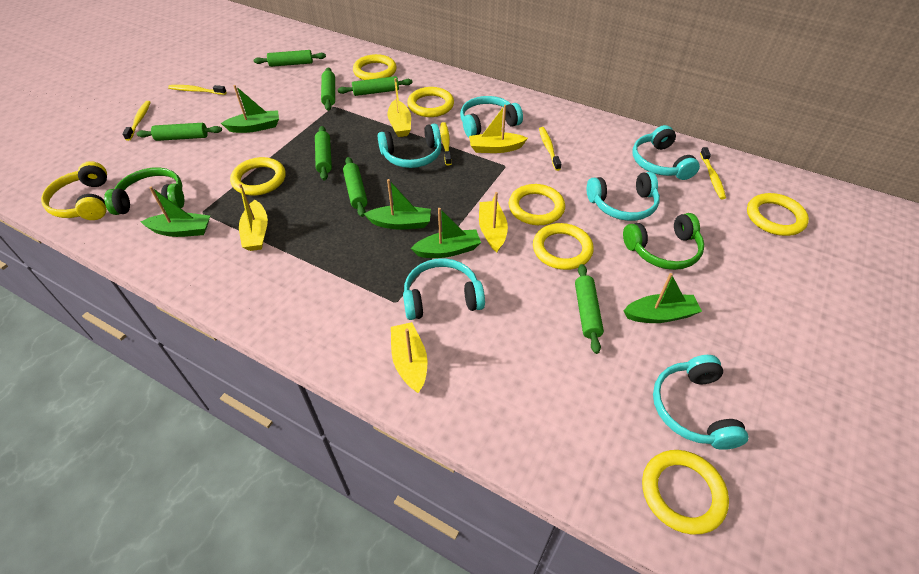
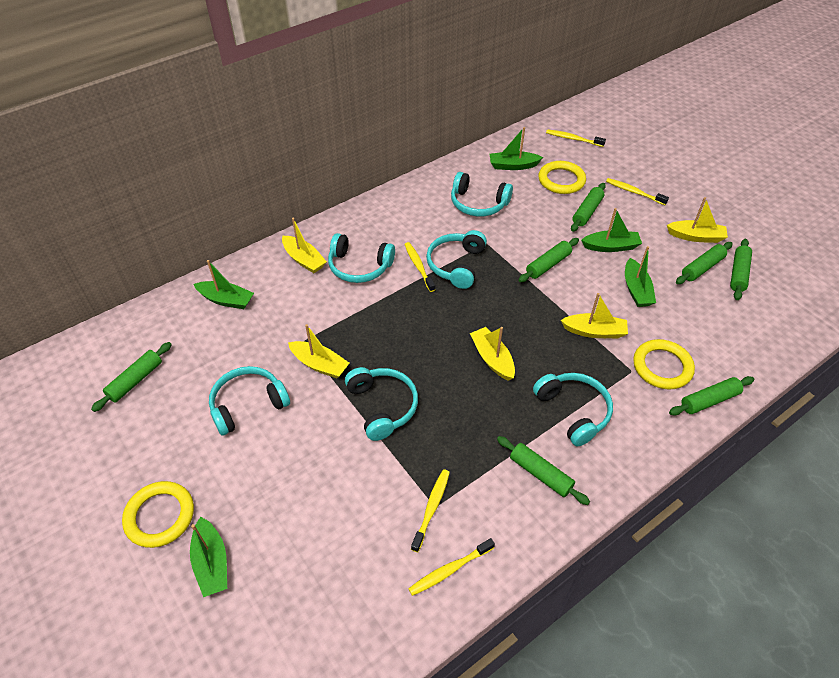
green headphones: 2 -> 0
yellow headphones: 1 -> 0
yellow ring: 7 -> 3

